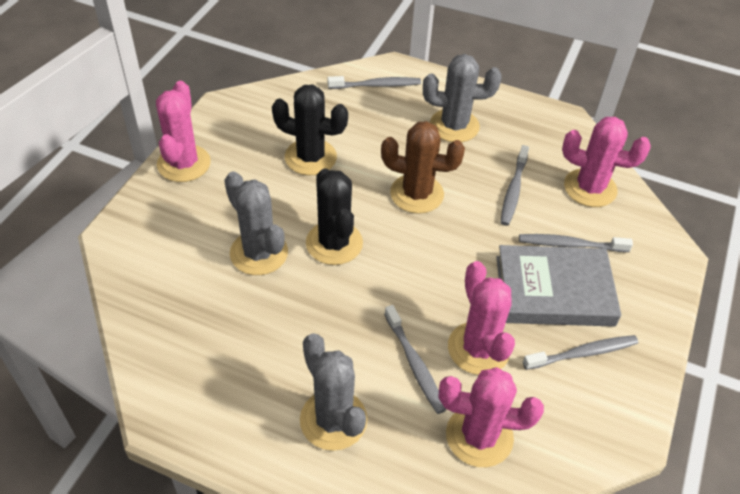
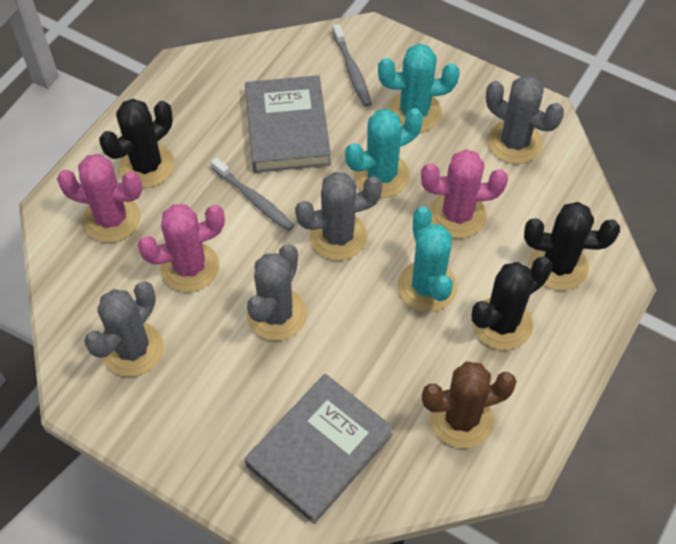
black cactus: 2 -> 3
grey book: 1 -> 2
grey cactus: 3 -> 4
grey toothbrush: 5 -> 2
pink cactus: 4 -> 3
turquoise cactus: 0 -> 3

